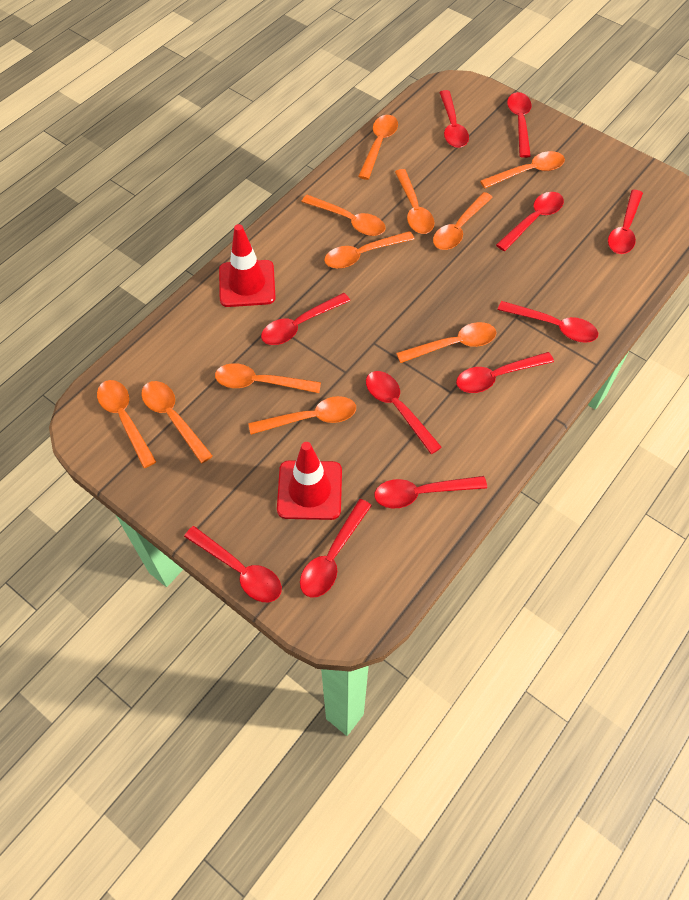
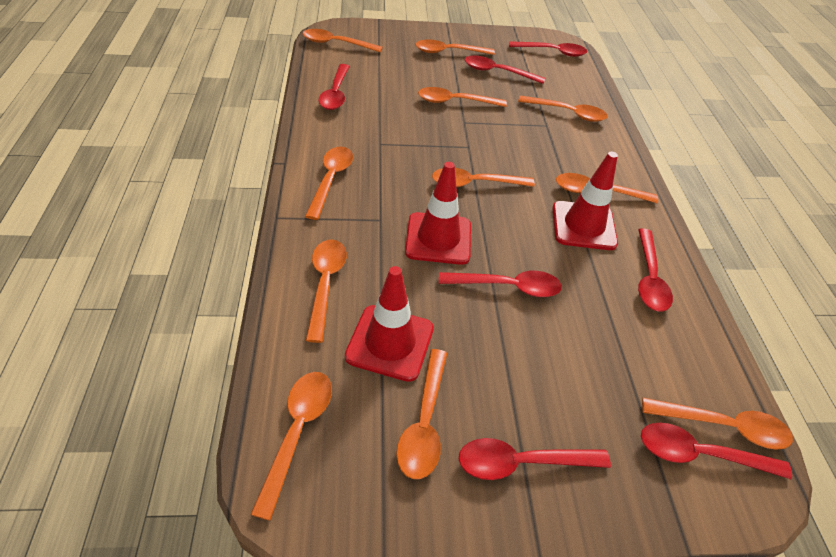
red spoon: 11 -> 7
red traffic cone: 2 -> 3

